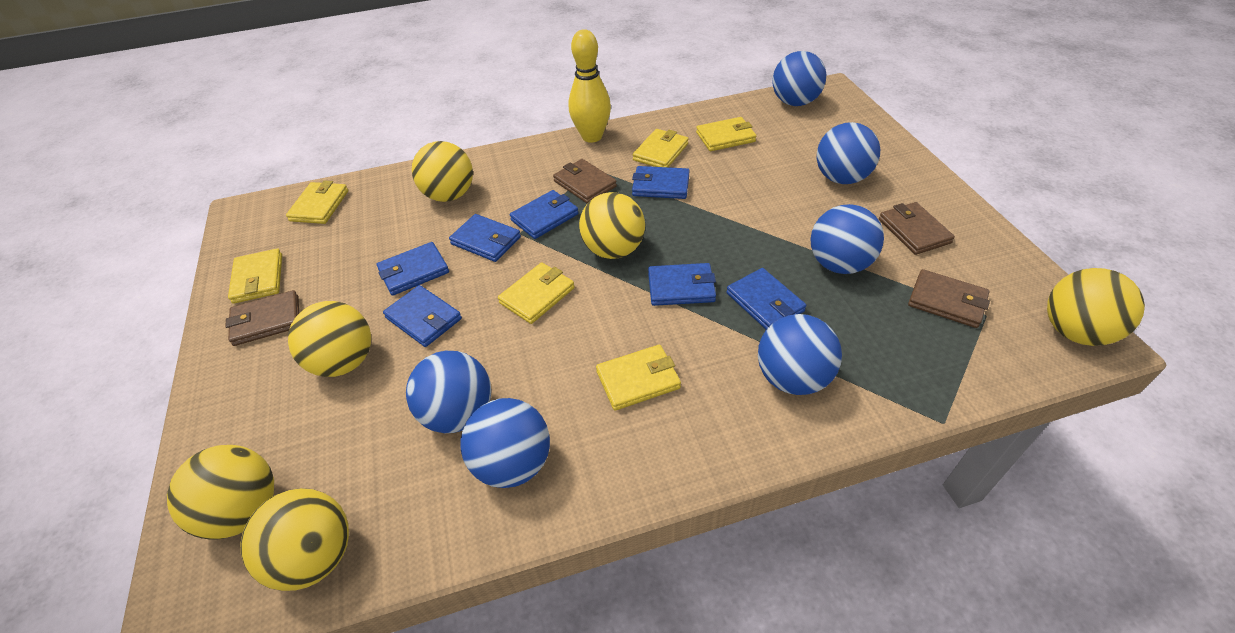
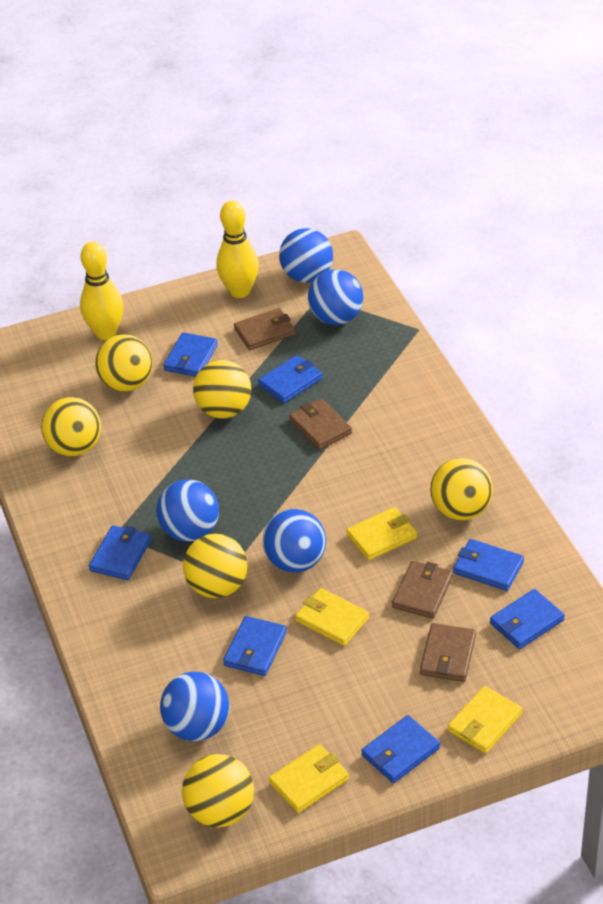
blue ball: 6 -> 5
yellow bowling pin: 1 -> 2
yellow wallet: 6 -> 4

